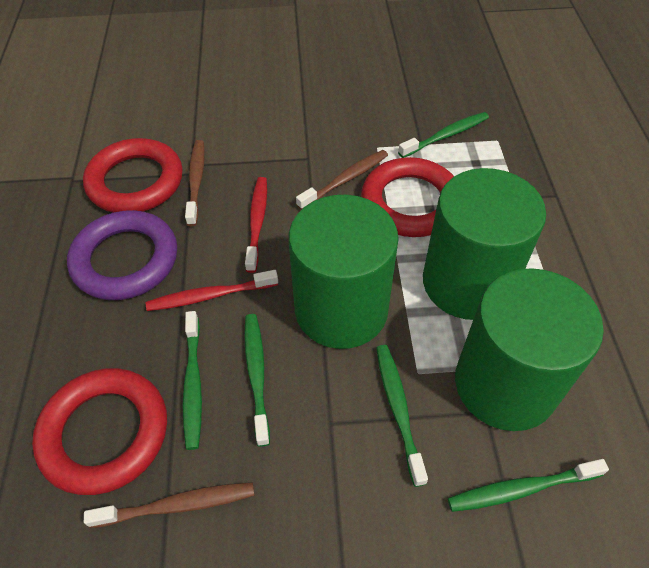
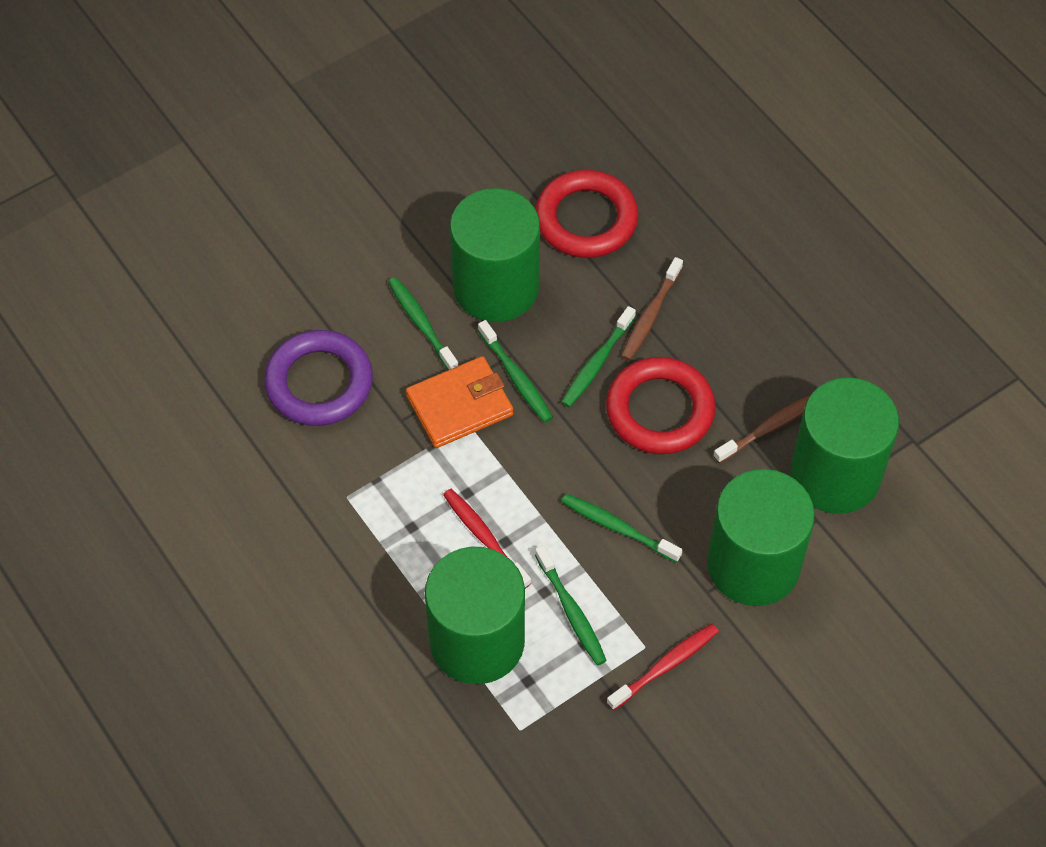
brown toothbrush: 3 -> 2
green cylinder: 3 -> 4
orange wallet: 0 -> 1
red ring: 3 -> 2

